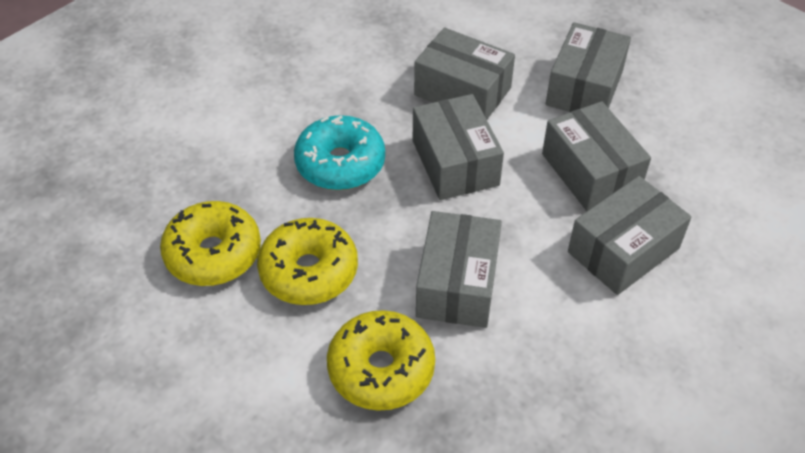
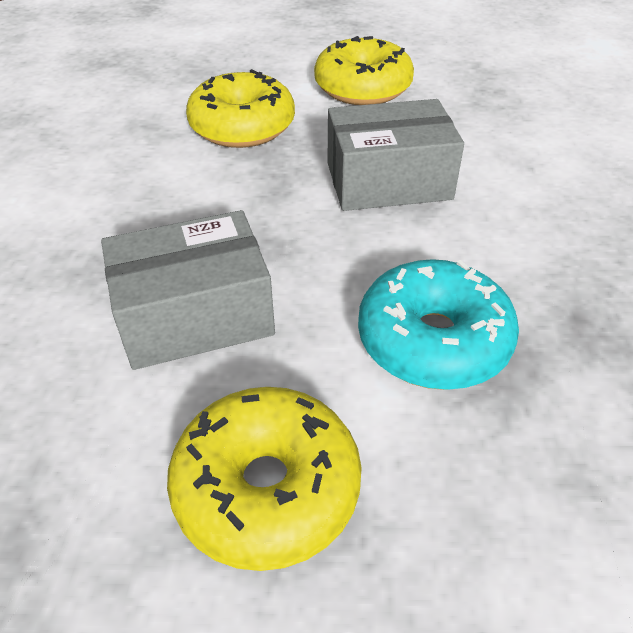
grey box: 6 -> 2

